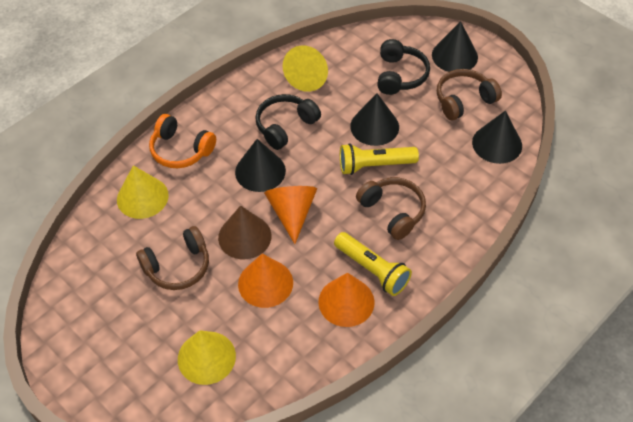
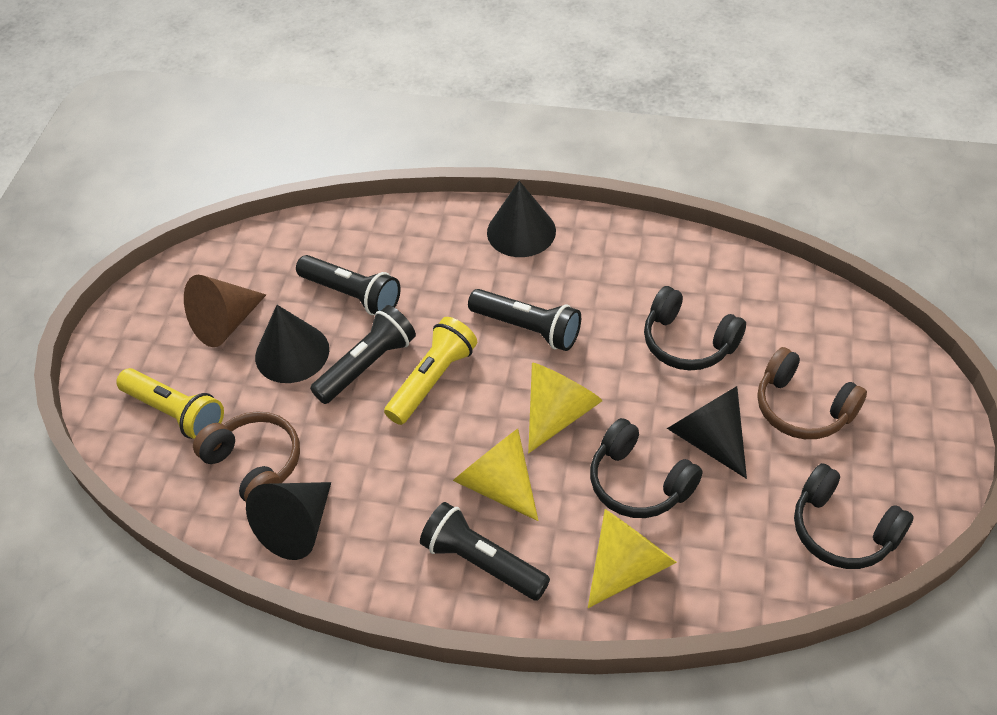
black flashlight: 0 -> 4
black headphones: 2 -> 3
brown headphones: 3 -> 2
orange cone: 3 -> 0
orange headphones: 1 -> 0

